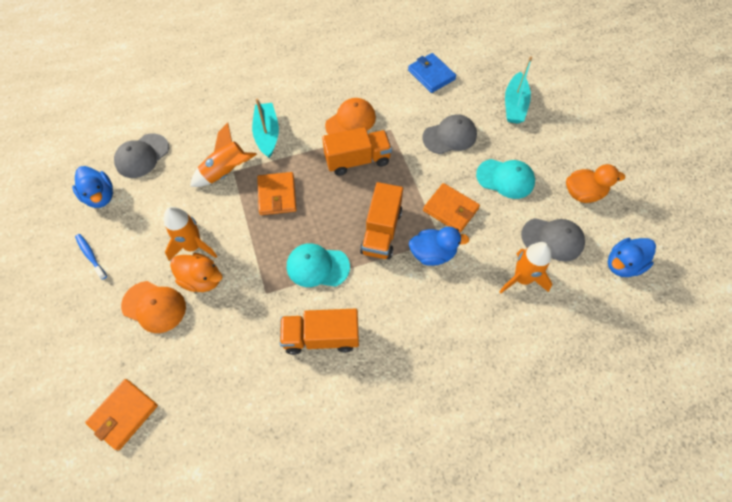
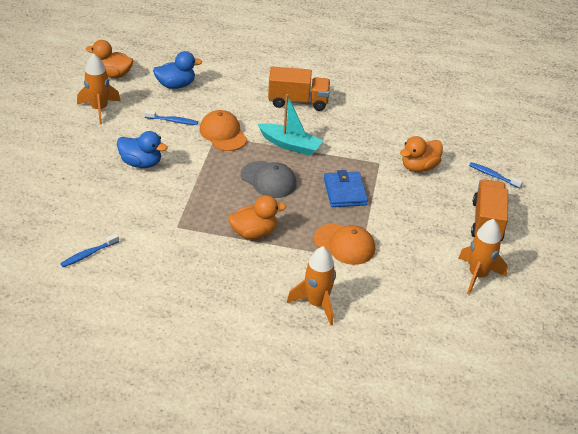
blue duck: 3 -> 2
blue toothbrush: 1 -> 3
grey cap: 3 -> 1
orange duck: 2 -> 3
orange truck: 3 -> 2
orange wallet: 3 -> 0
turquoise boat: 2 -> 1
turquoise cap: 2 -> 0

